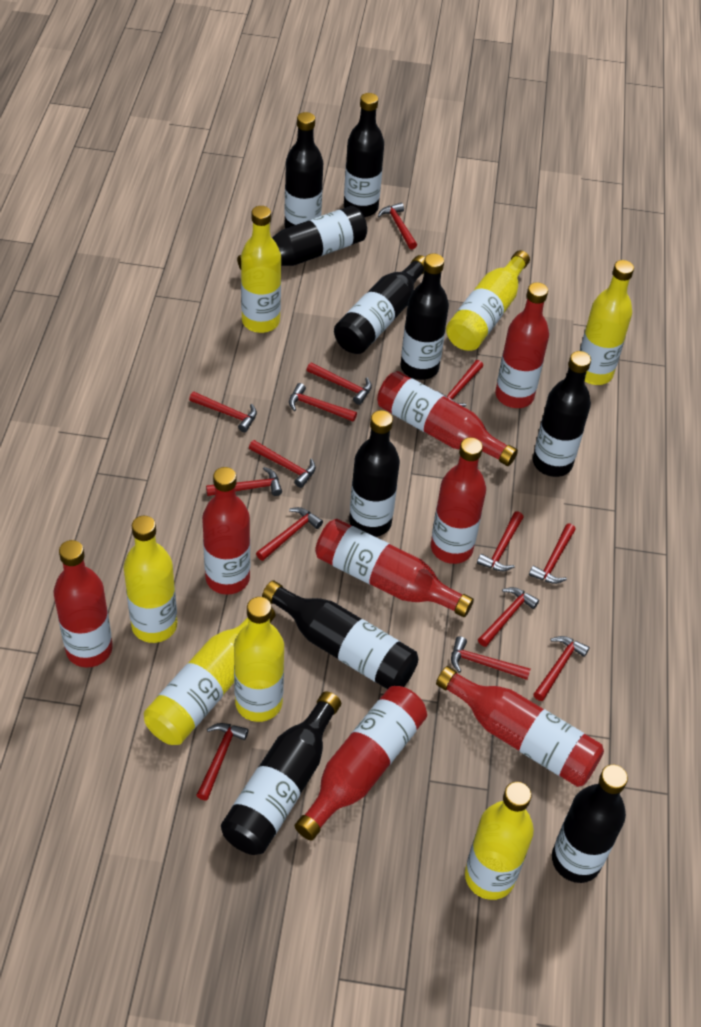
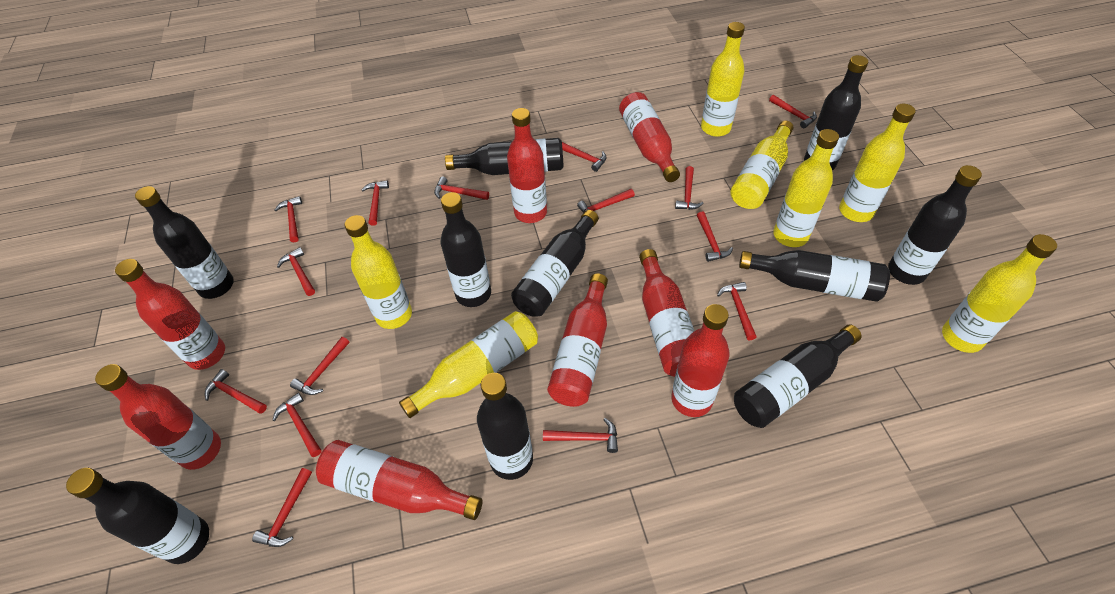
red hammer: 14 -> 15

